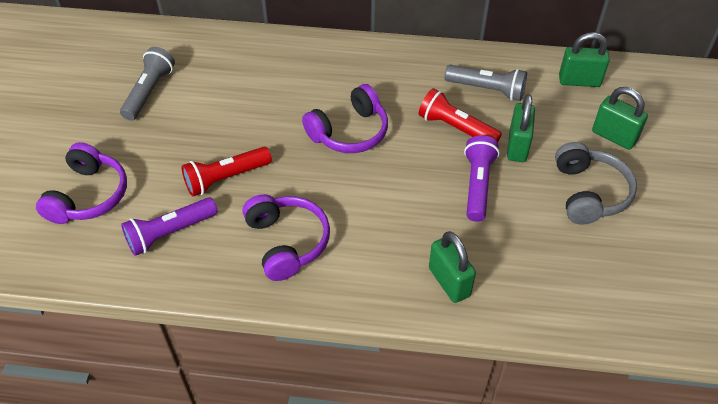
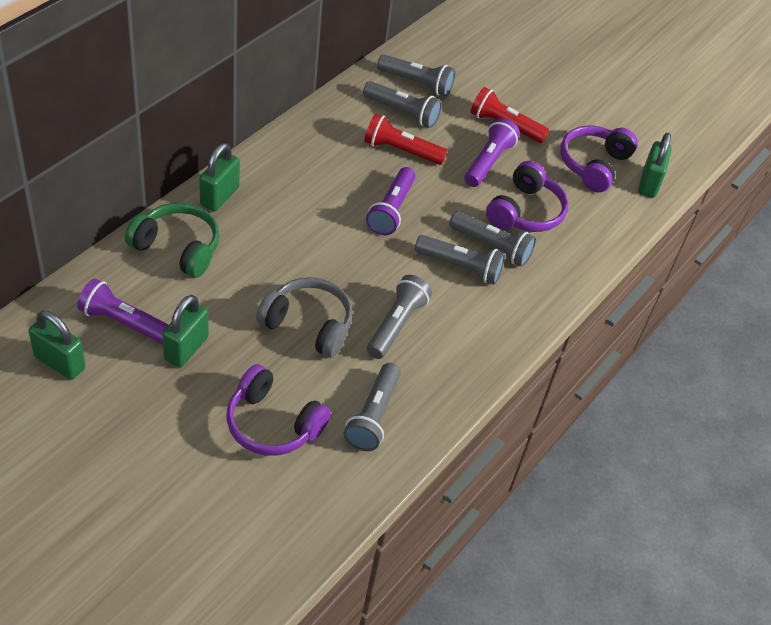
green headphones: 0 -> 1
grey flashlight: 2 -> 6
purple flashlight: 2 -> 3

